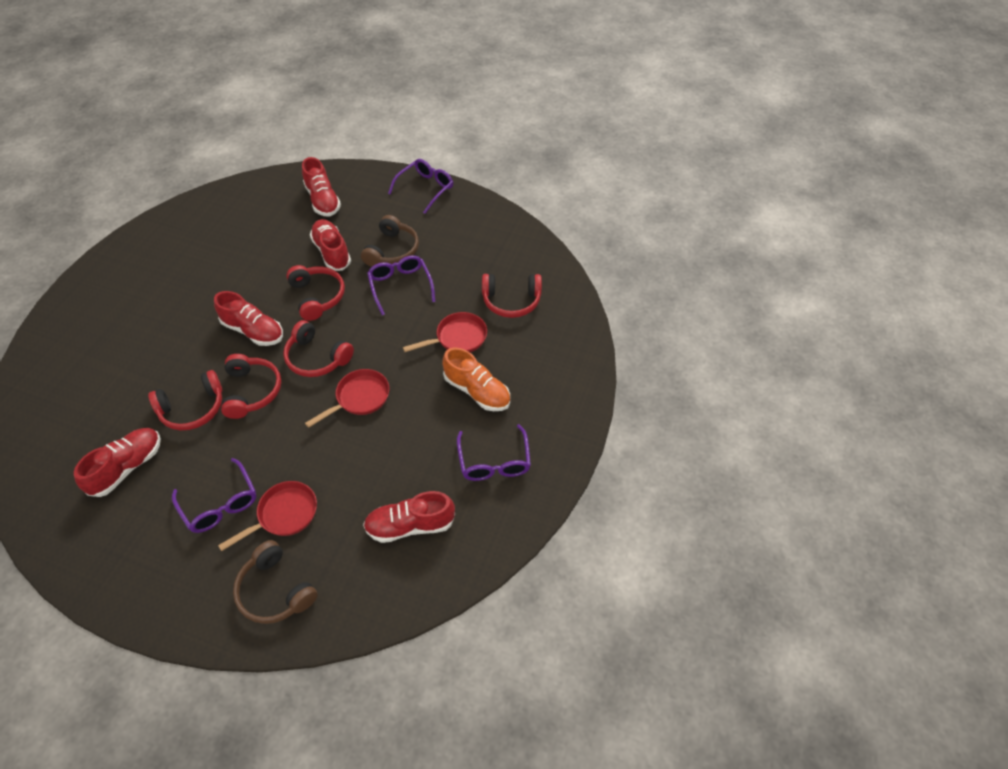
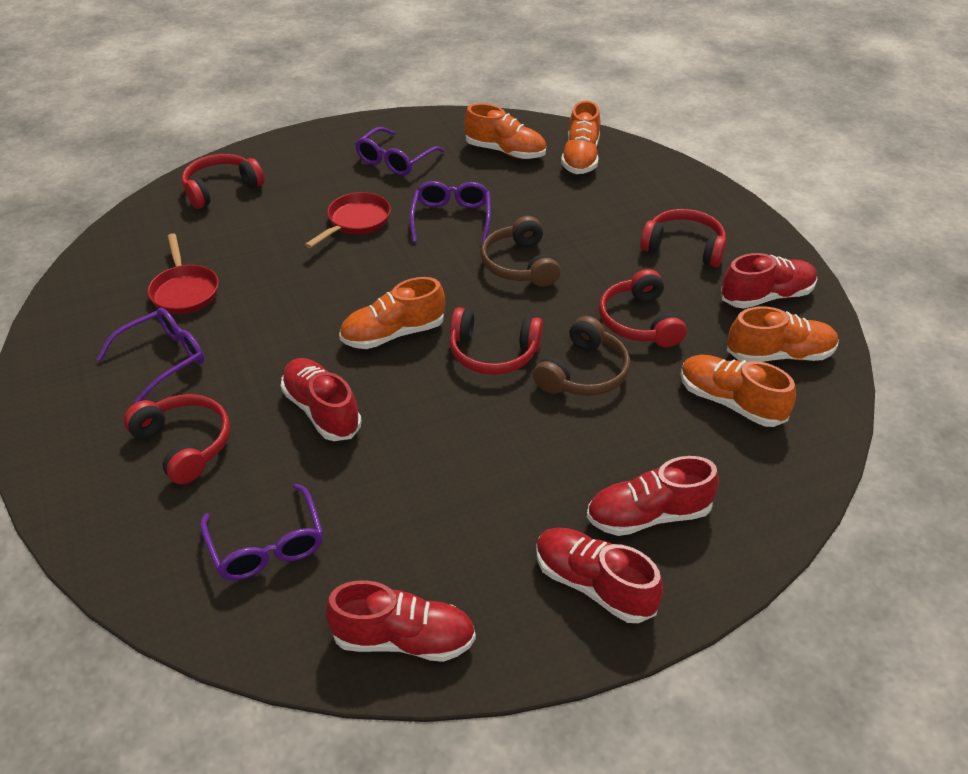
orange shoe: 1 -> 5
red pan: 3 -> 2

